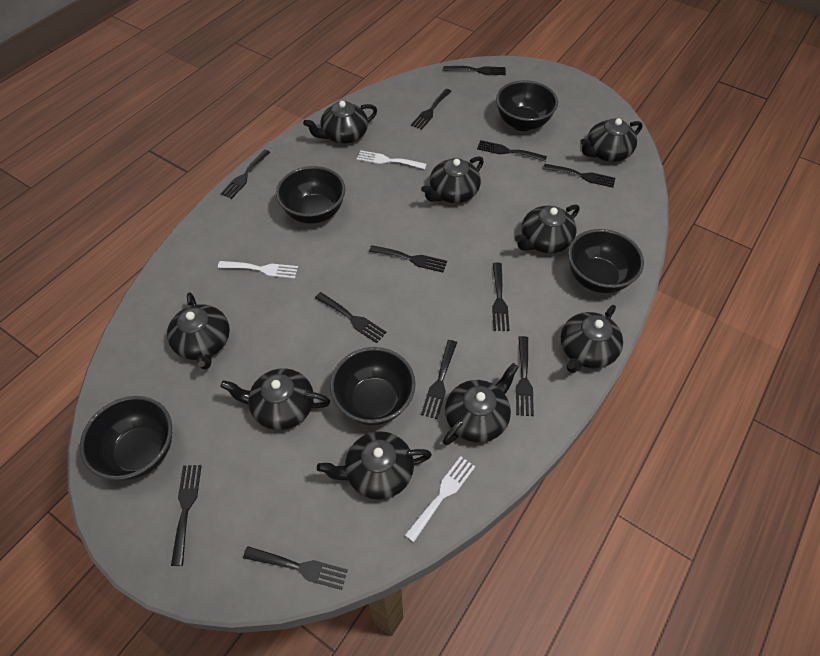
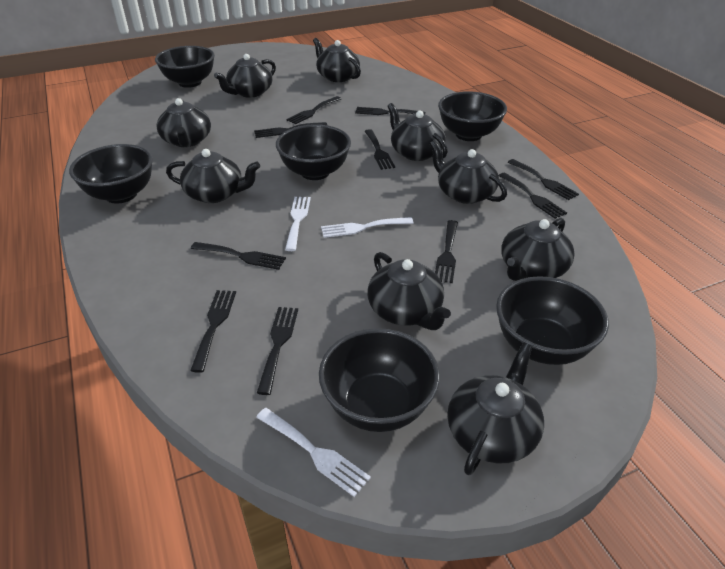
black bowl: 5 -> 6
black fork: 12 -> 10

